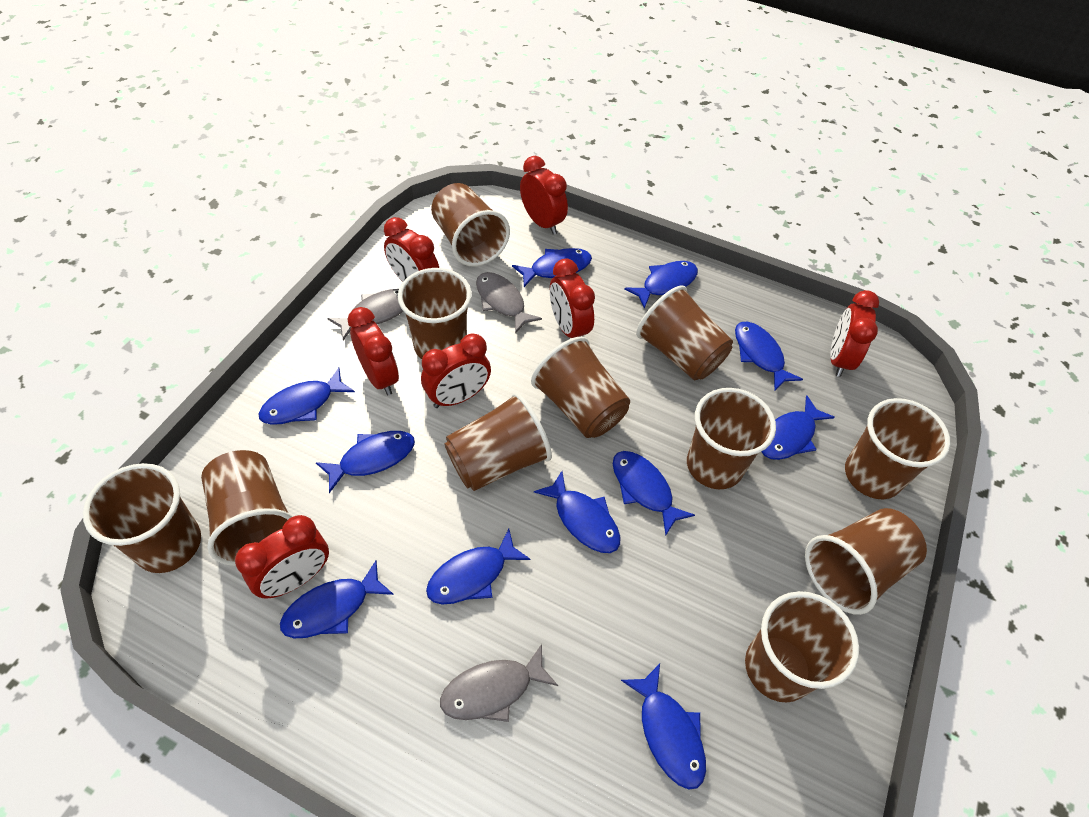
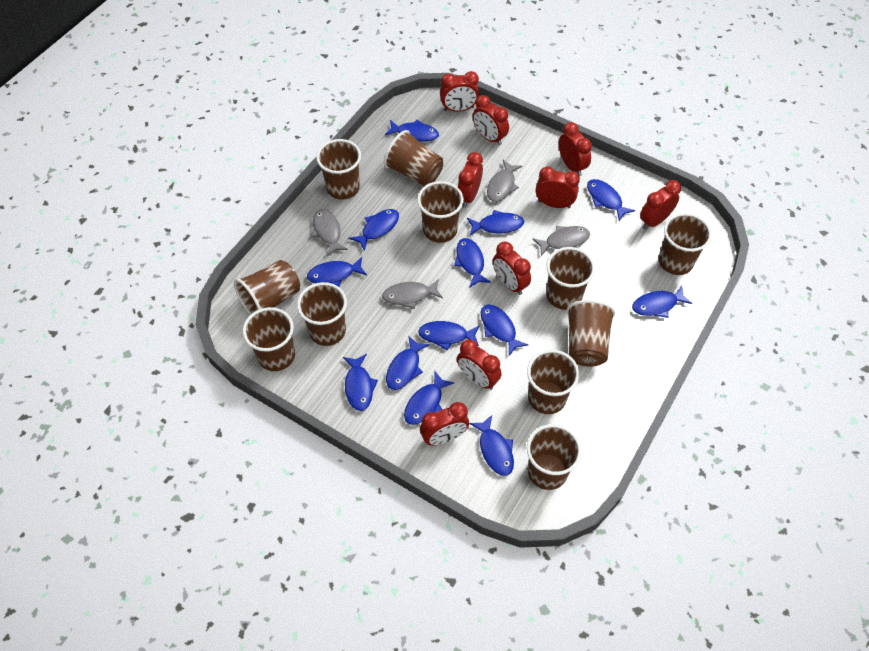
blue fish: 11 -> 13
grey fish: 3 -> 4
red clock: 7 -> 9

